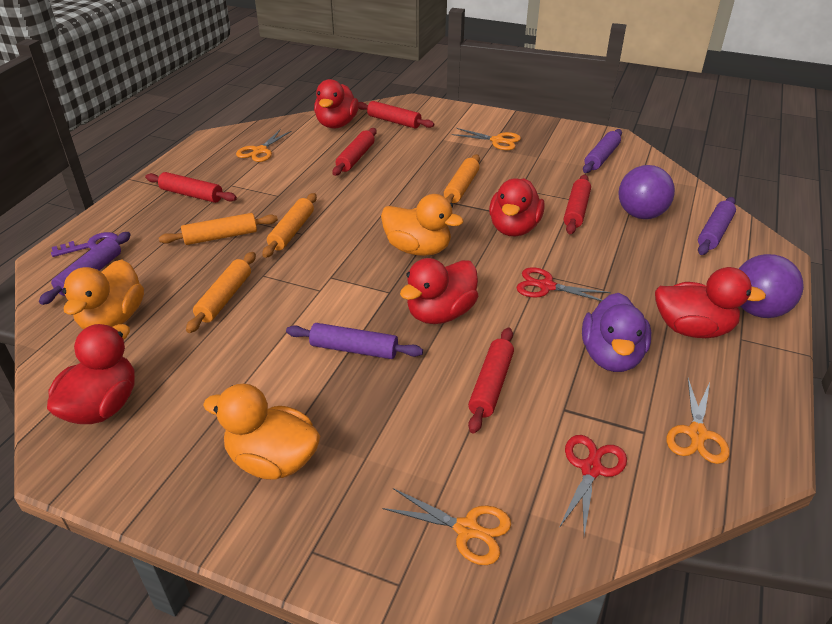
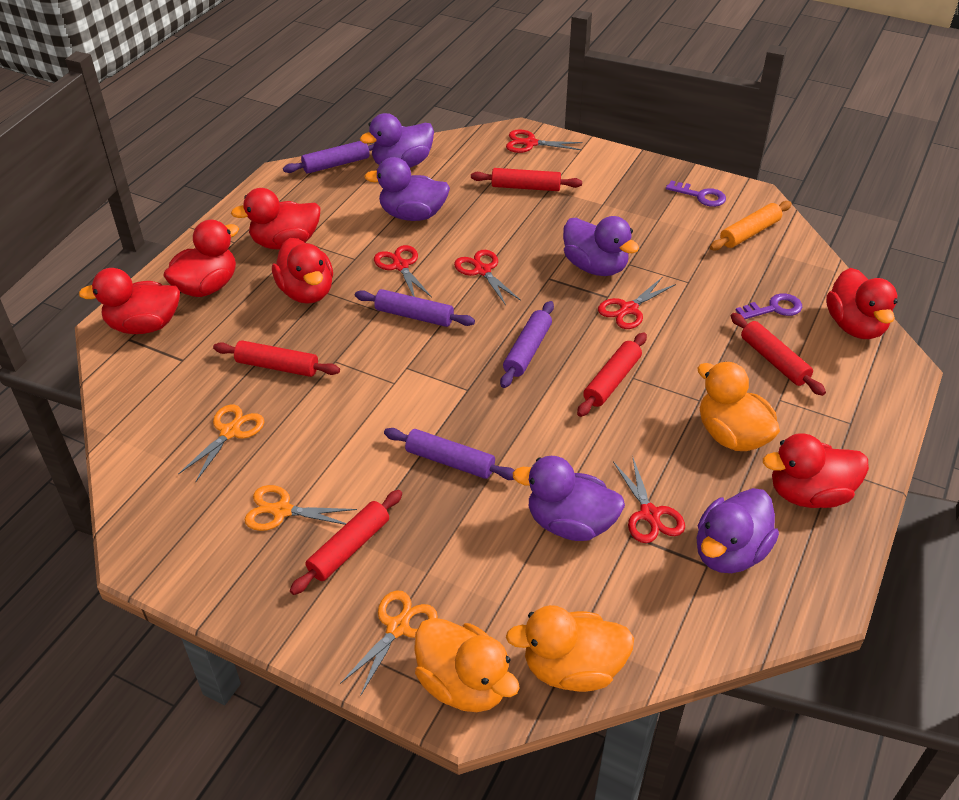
orange rolling pin: 4 -> 1
orange scissors: 4 -> 3
purple ball: 2 -> 0
purple duck: 1 -> 5
purple key: 1 -> 2
red duck: 5 -> 6
red scissors: 2 -> 5

